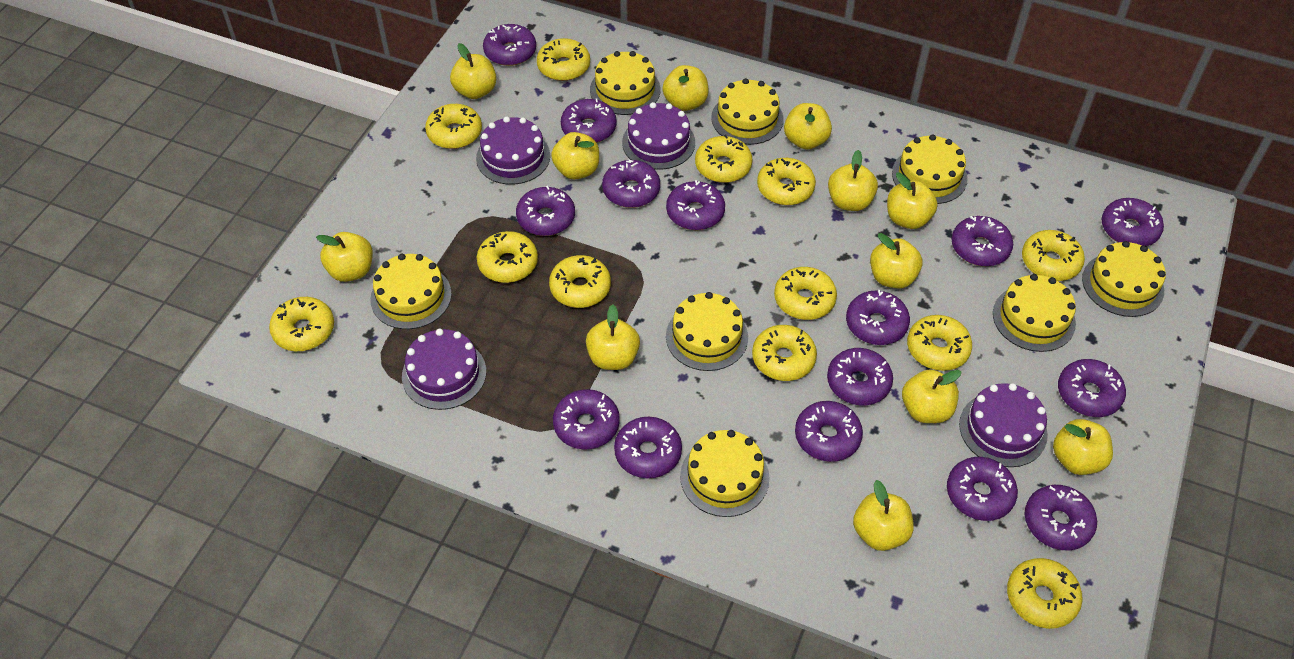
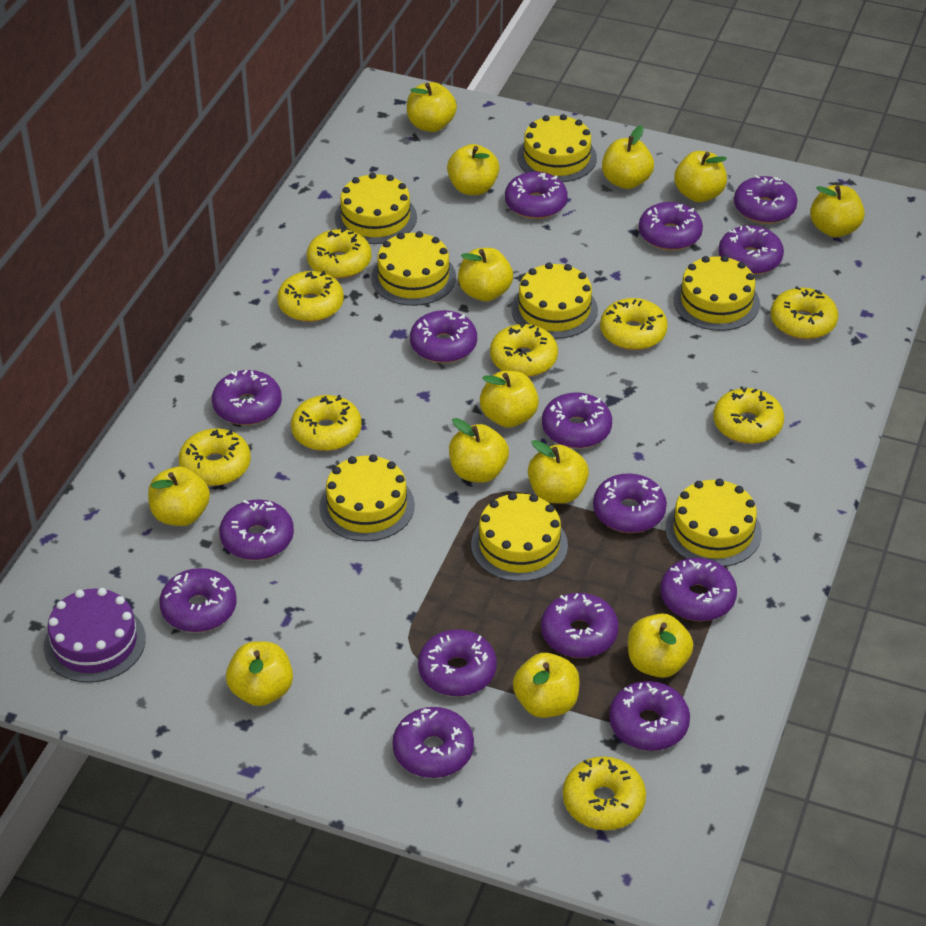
purple cake: 4 -> 1
yellow apple: 12 -> 13
yellow donut: 12 -> 9

